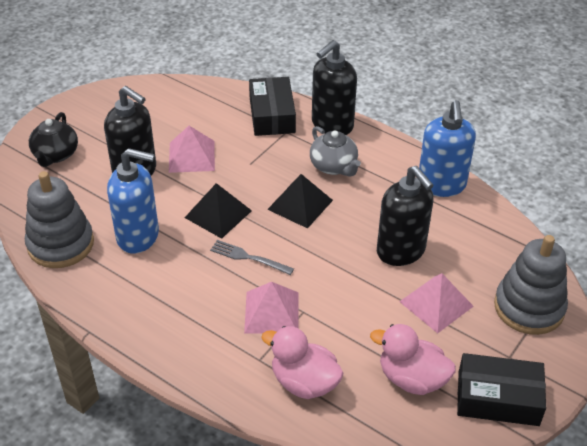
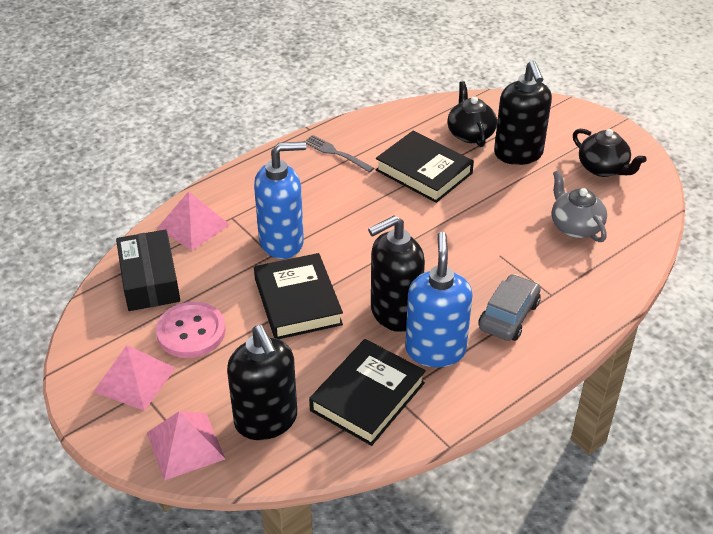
black book: 0 -> 3
black box: 2 -> 1
black pyramid: 2 -> 0
black teapot: 1 -> 2
grey car: 0 -> 1
grey stacking toy: 2 -> 0
pink button: 0 -> 1
pink duck: 2 -> 0

